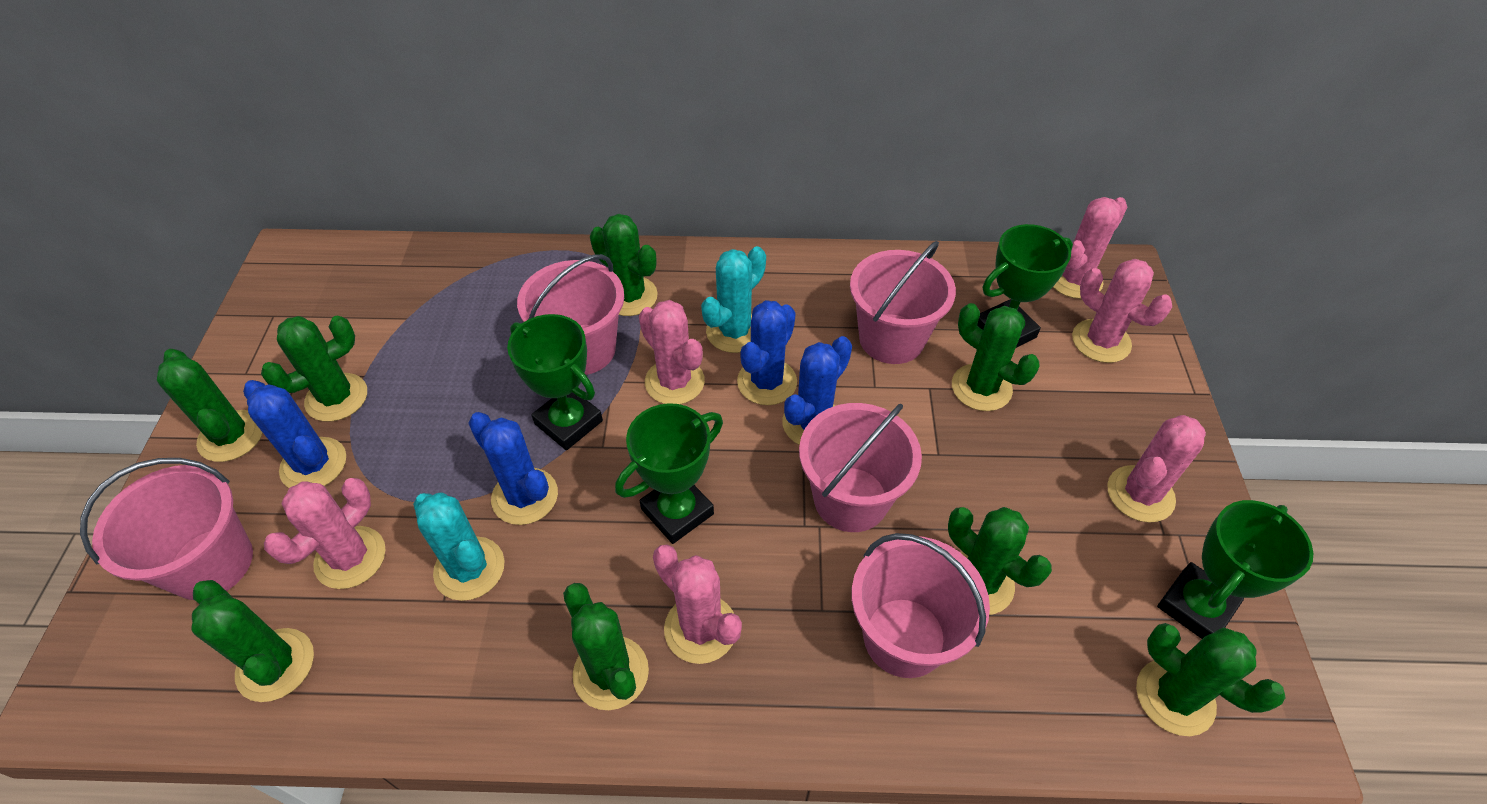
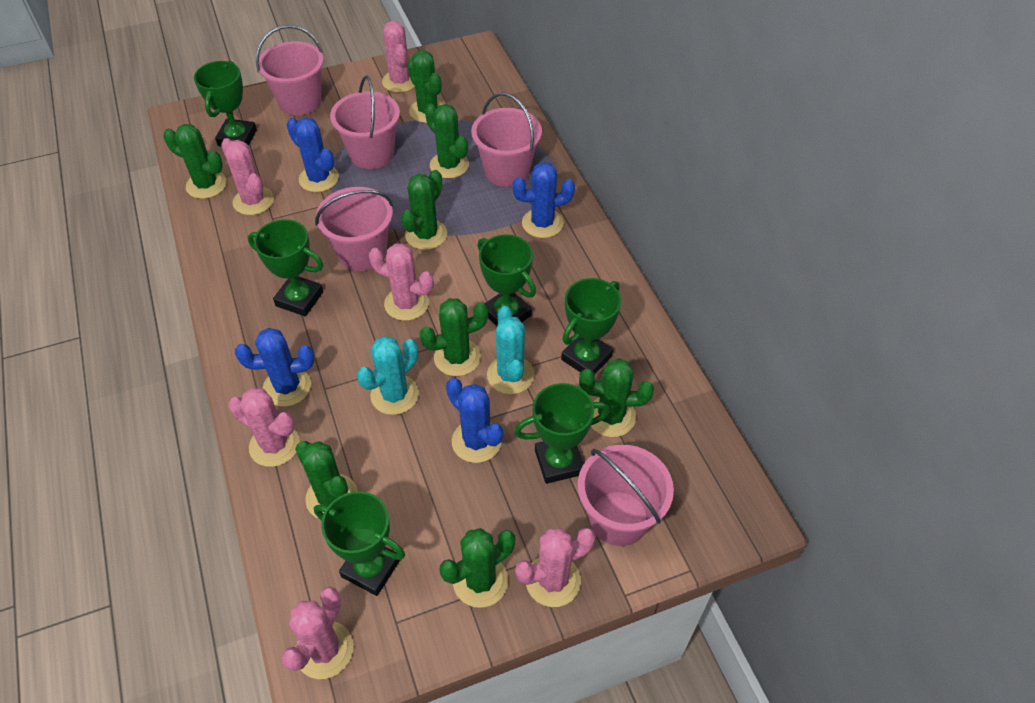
green trophy: 4 -> 6

